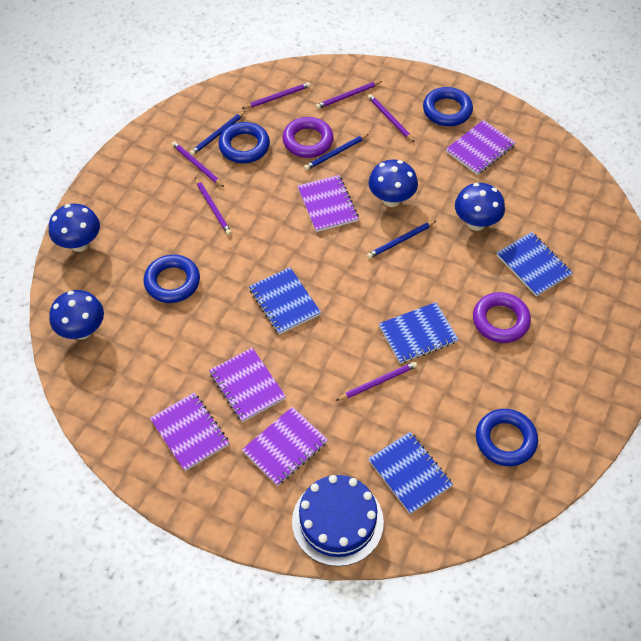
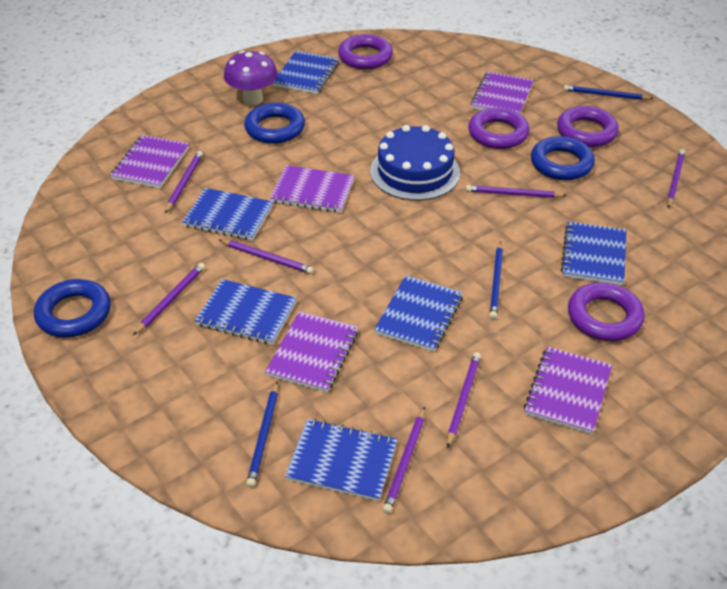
blue mushroom: 4 -> 0
blue notebook: 4 -> 6
blue ring: 4 -> 3
purple mushroom: 0 -> 1
purple pencil: 6 -> 7
purple ring: 2 -> 4

